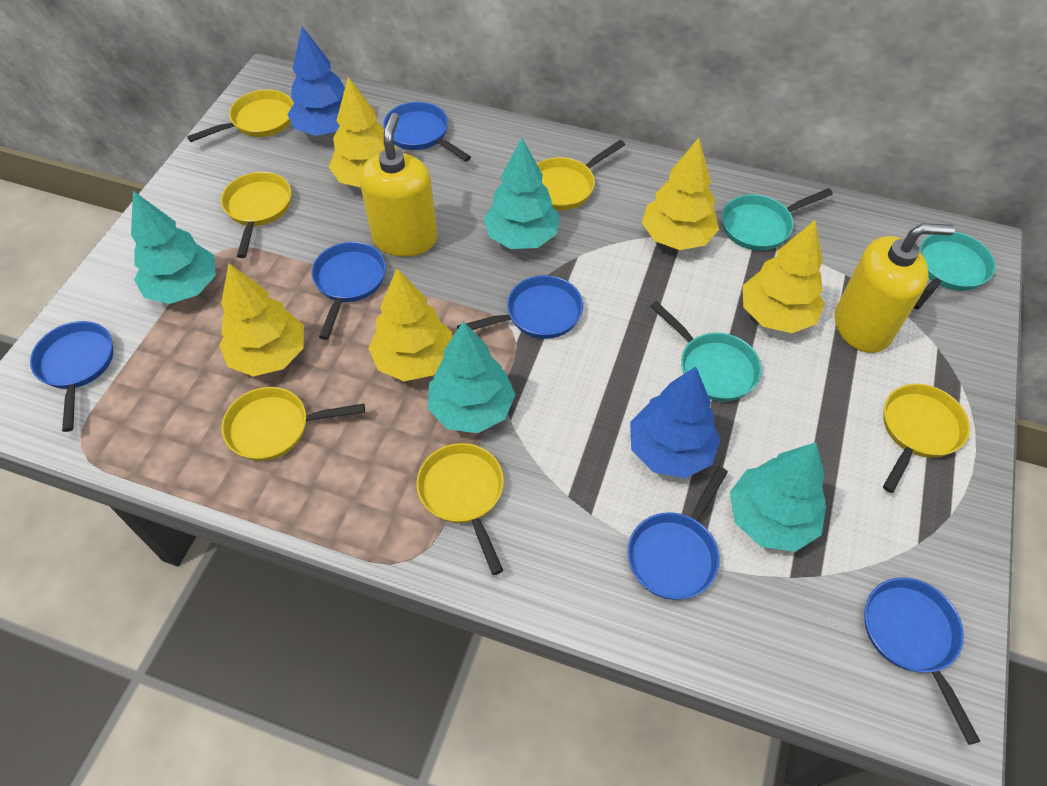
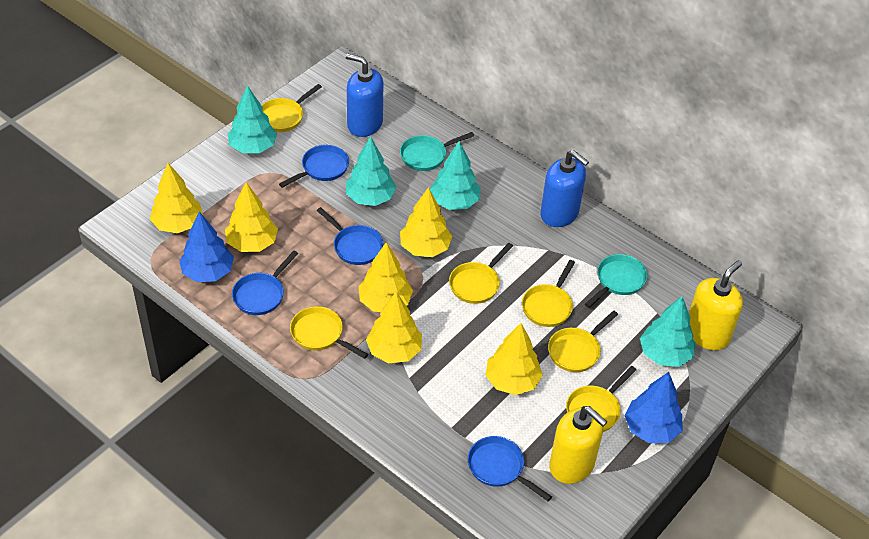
blue pan: 6 -> 4
blue soap dispenser: 0 -> 2
turquoise pan: 3 -> 2
yellow tree: 5 -> 6

